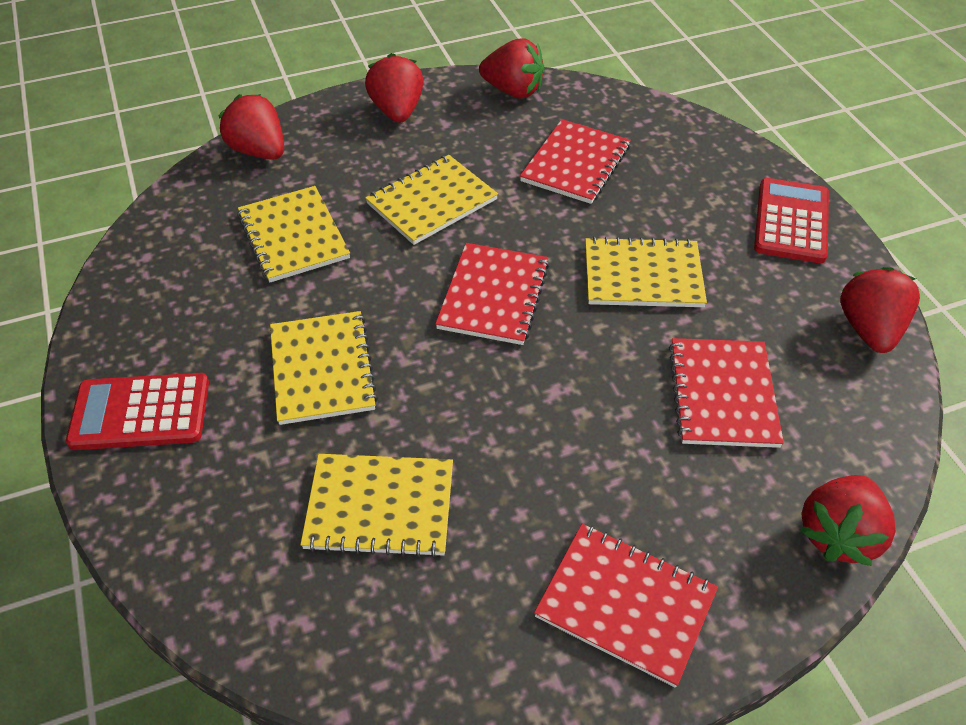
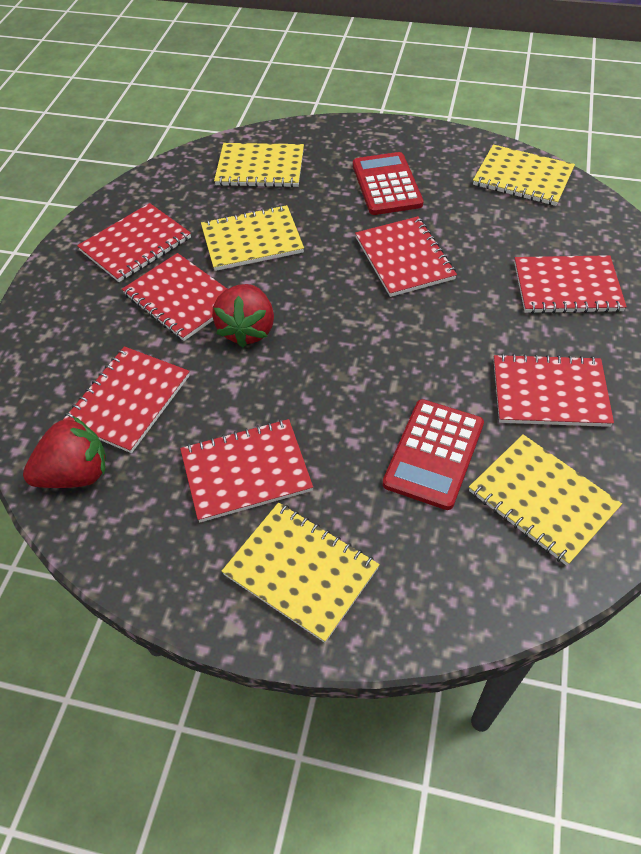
red notebook: 4 -> 7
red strawberry: 5 -> 2

